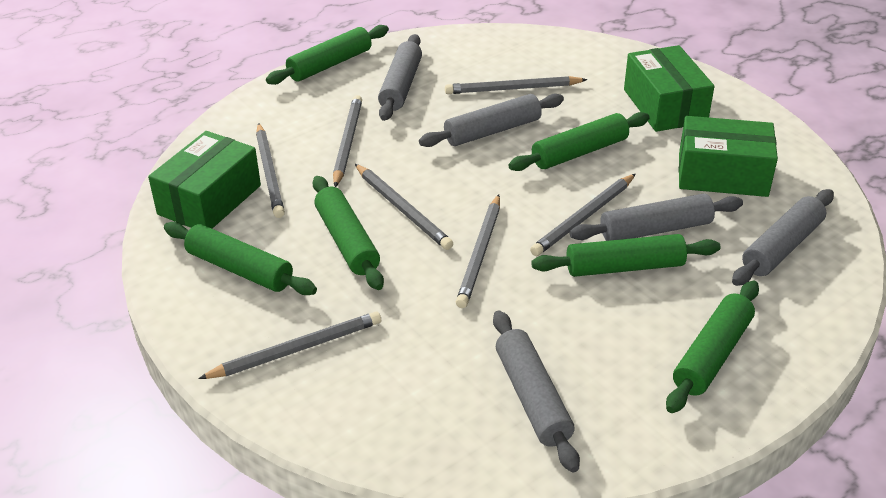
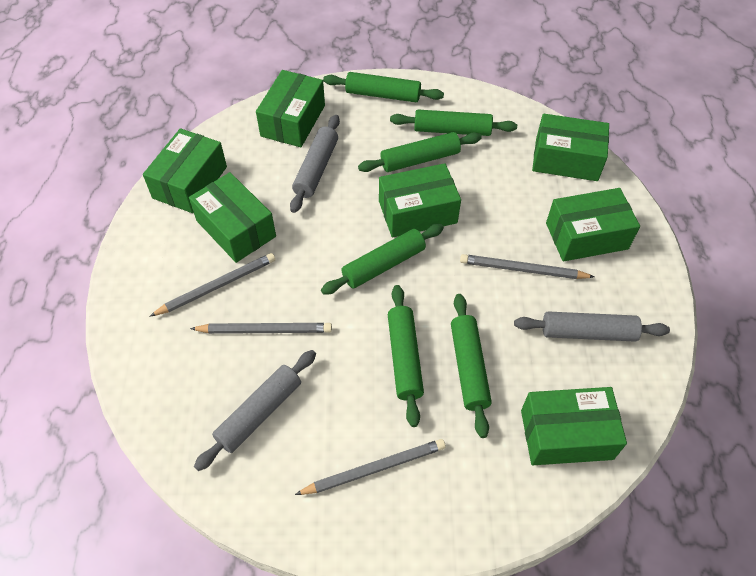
green box: 3 -> 7
grey pencil: 7 -> 4
grey rolling pin: 5 -> 3

